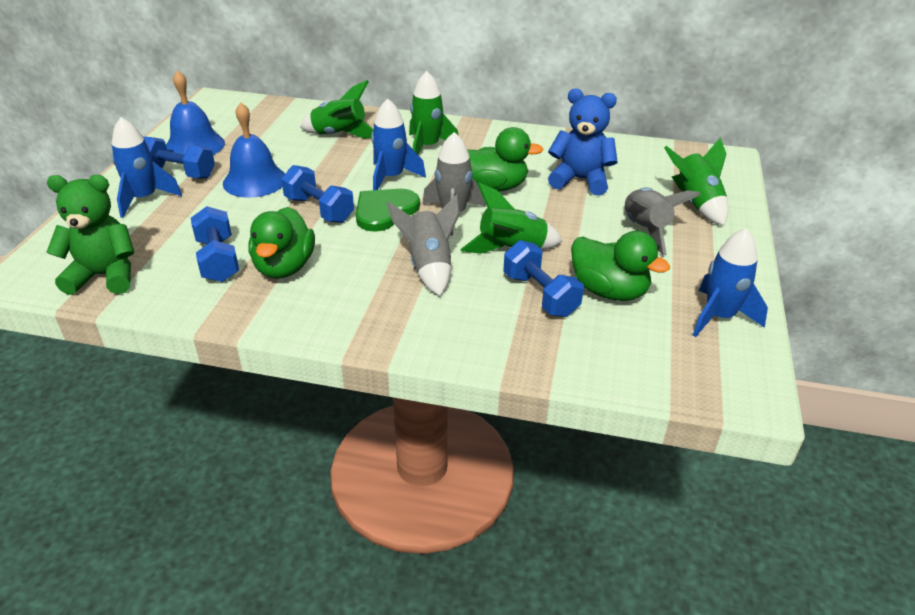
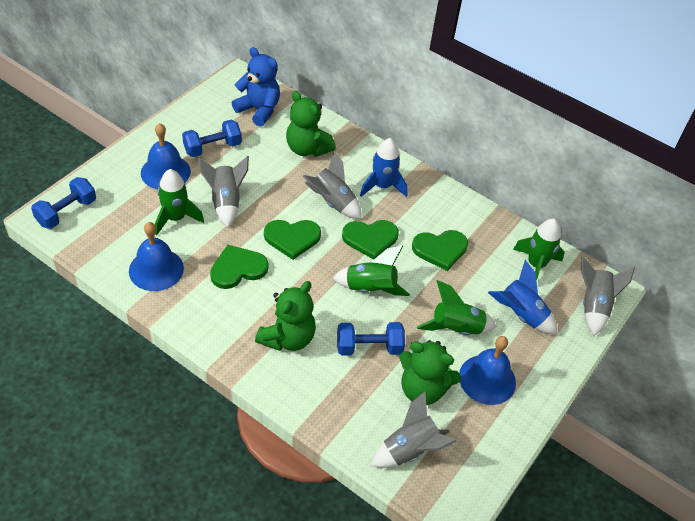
blue bell: 2 -> 3
blue dumbbell: 4 -> 3
blue rocket: 3 -> 2
green duck: 3 -> 0
green heart: 1 -> 4
green teddy bear: 1 -> 3
grey rocket: 3 -> 4

